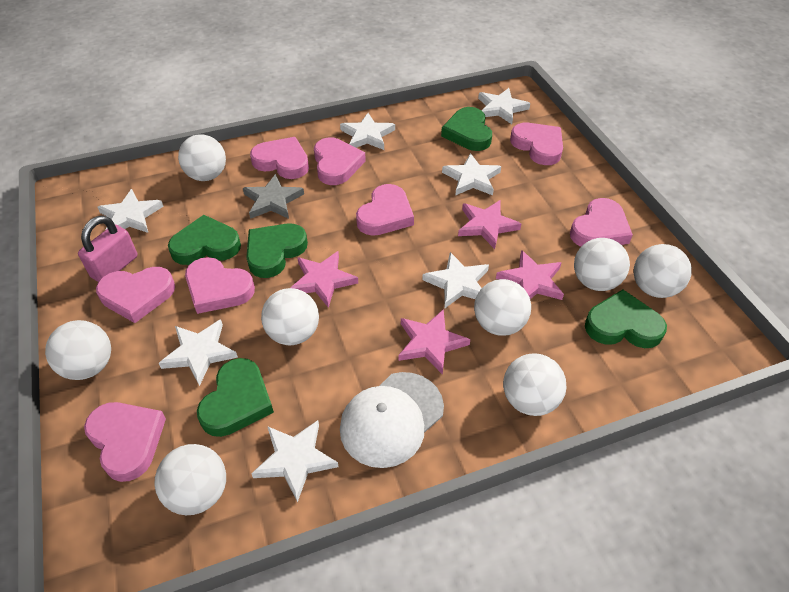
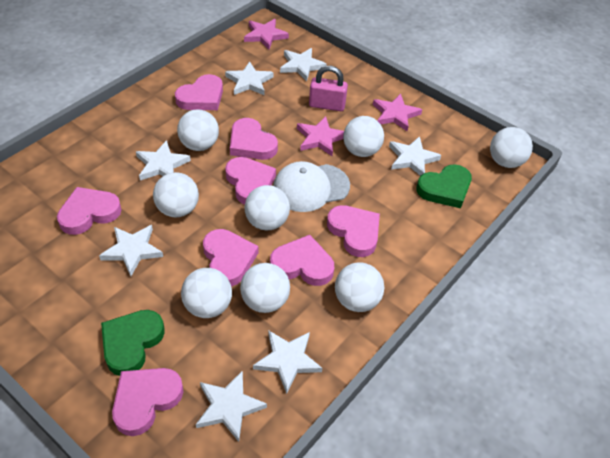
green heart: 5 -> 2
grey star: 1 -> 0
pink star: 4 -> 3

